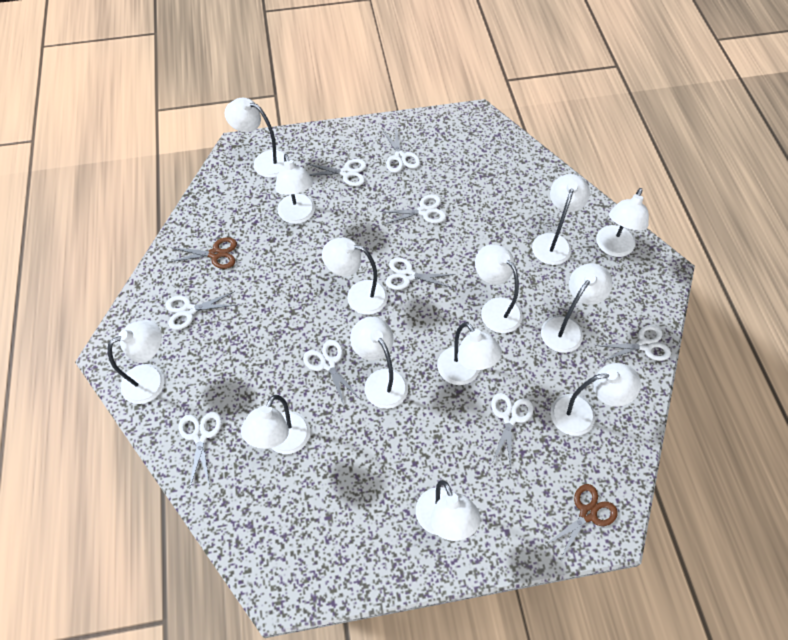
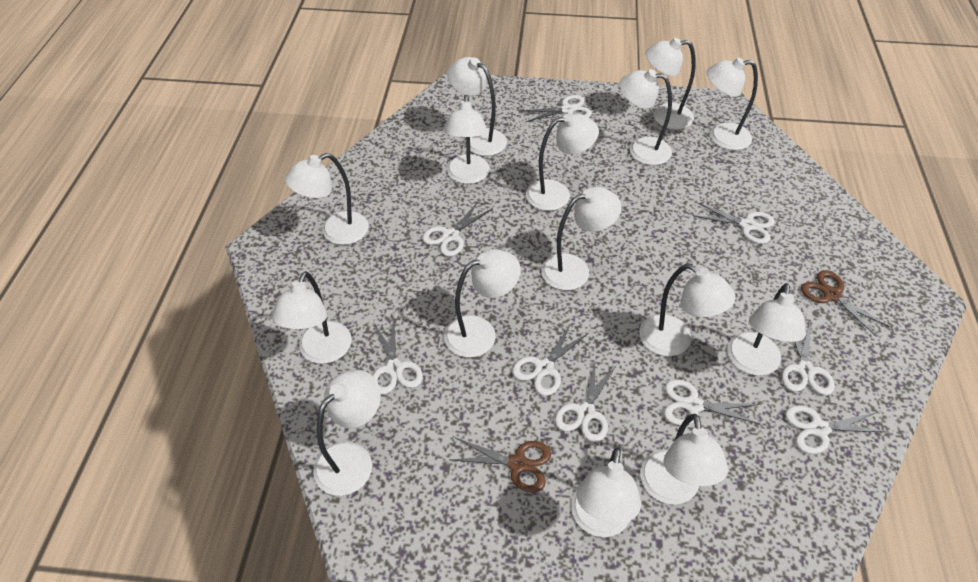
white lamp: 13 -> 15

